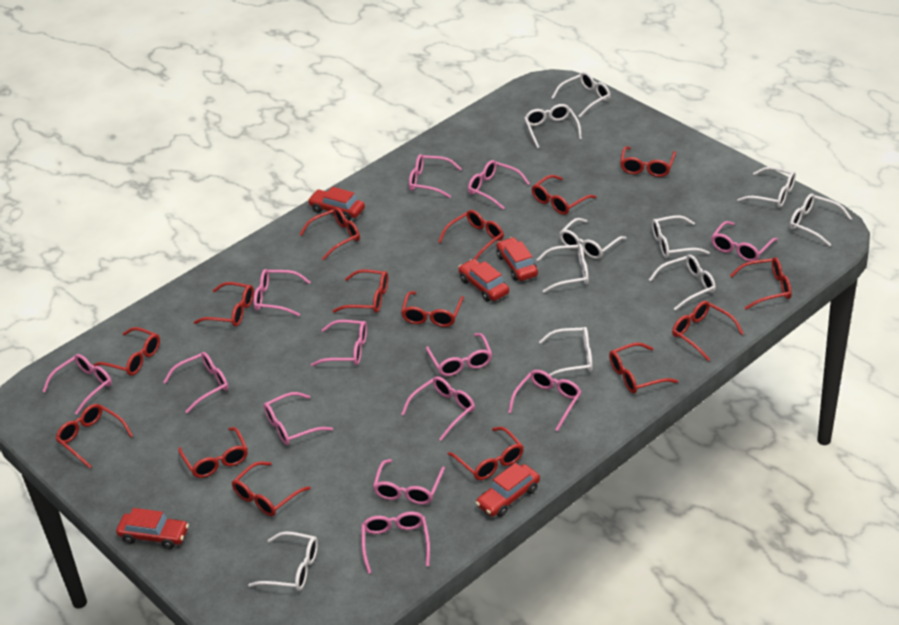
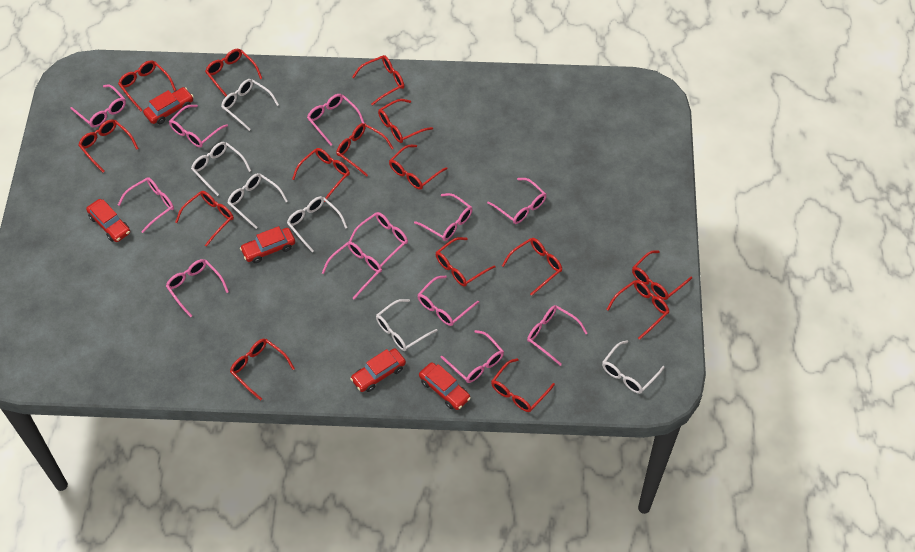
pink glasses: 13 -> 12
white glasses: 10 -> 6

